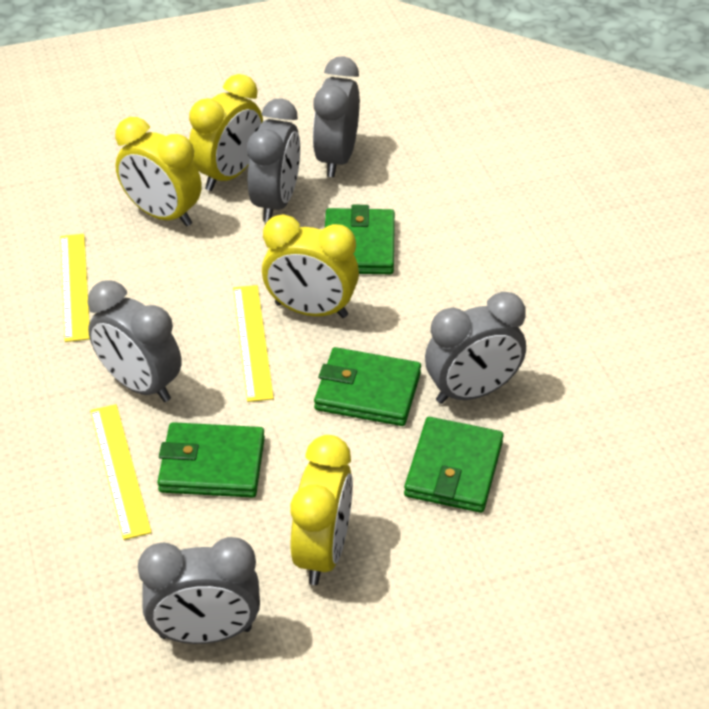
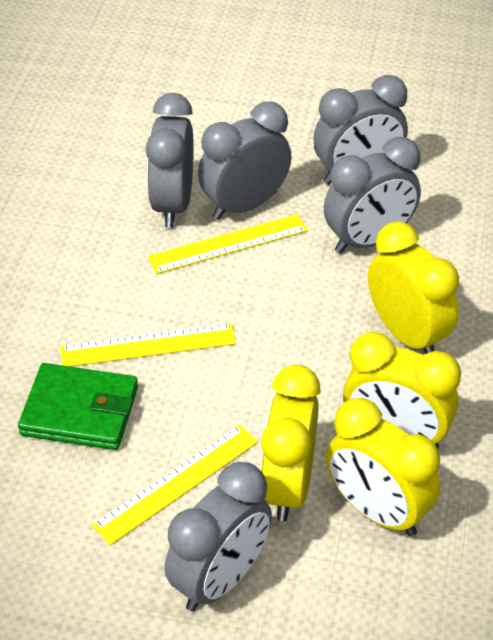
green wallet: 4 -> 1

